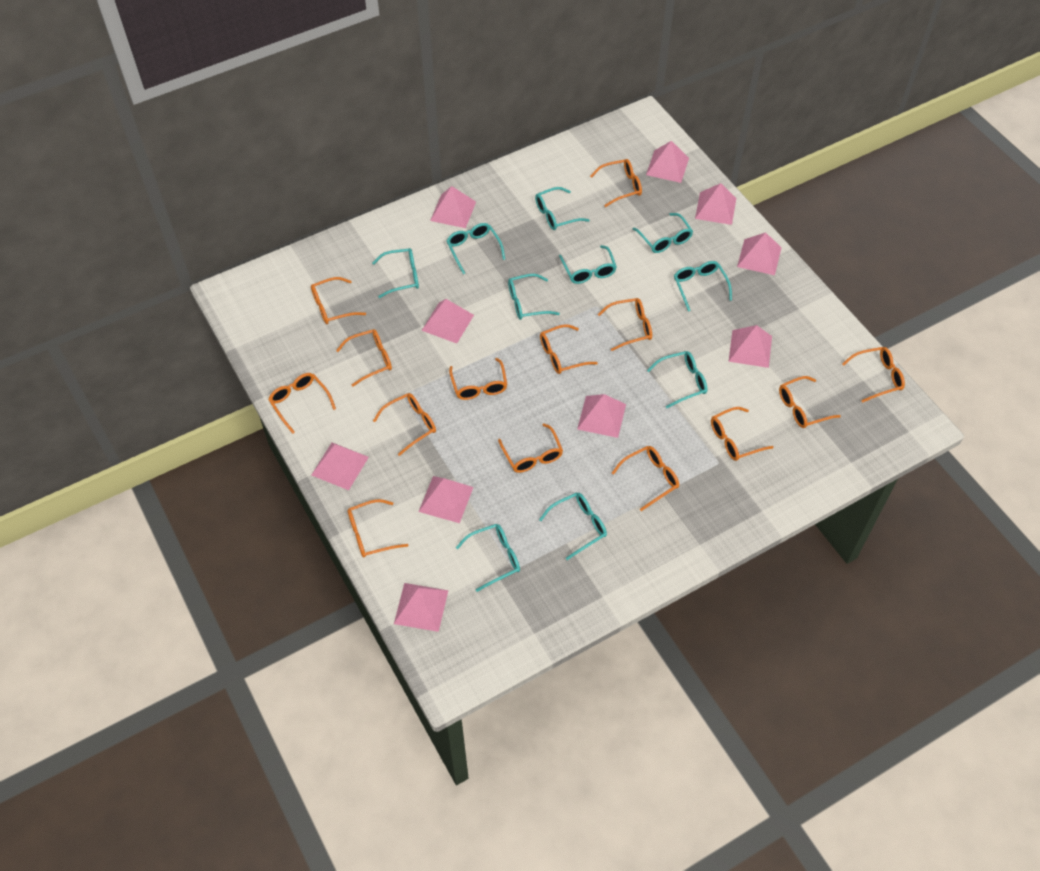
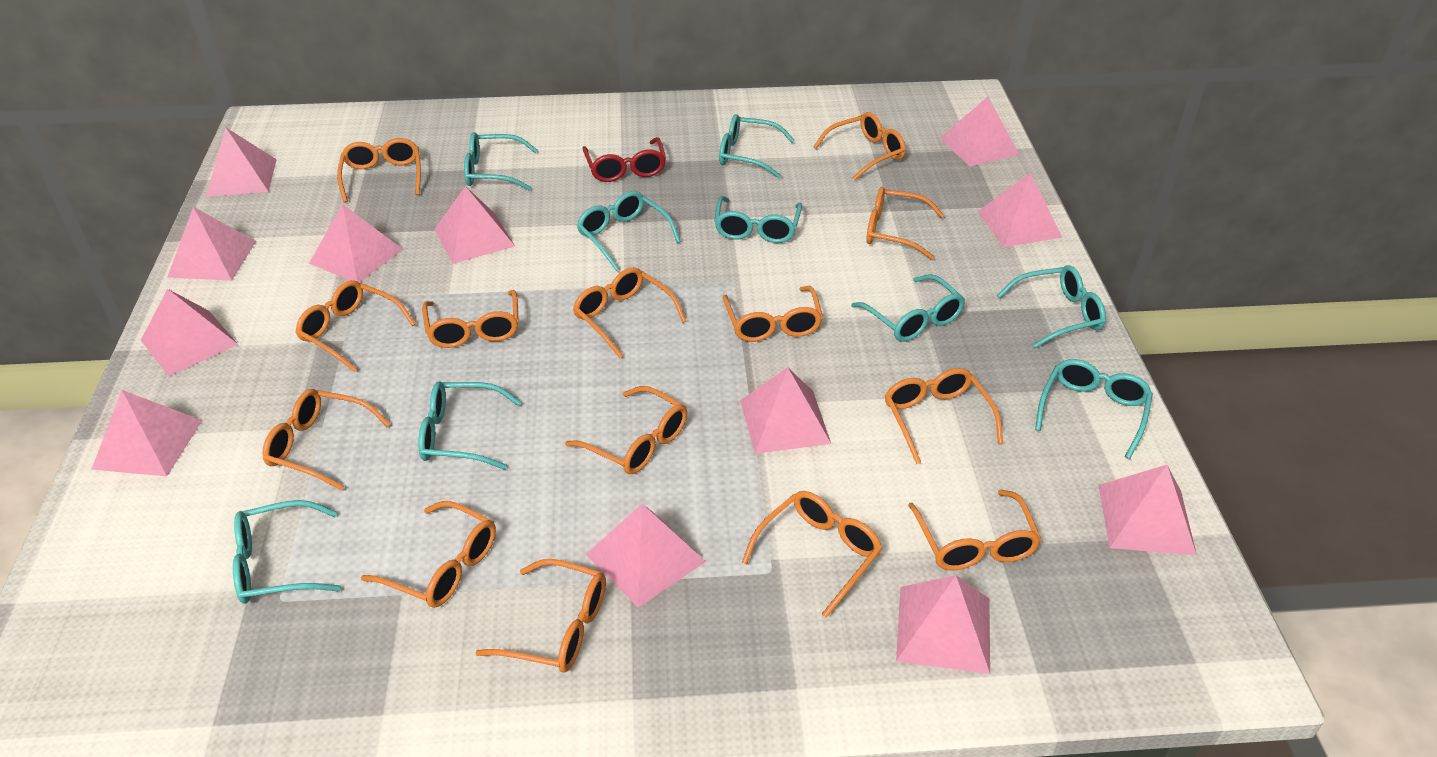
pink pyramid: 10 -> 12
red glasses: 0 -> 1
turquoise glasses: 10 -> 9

